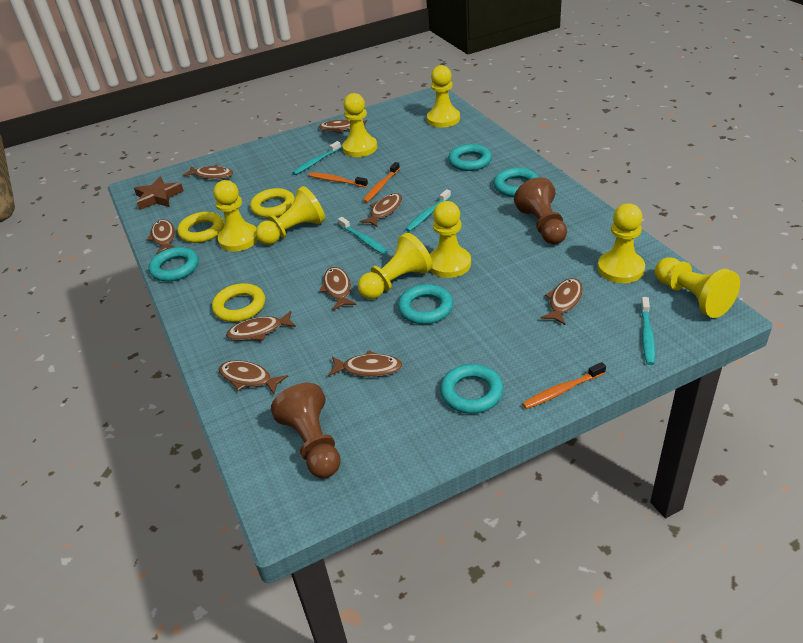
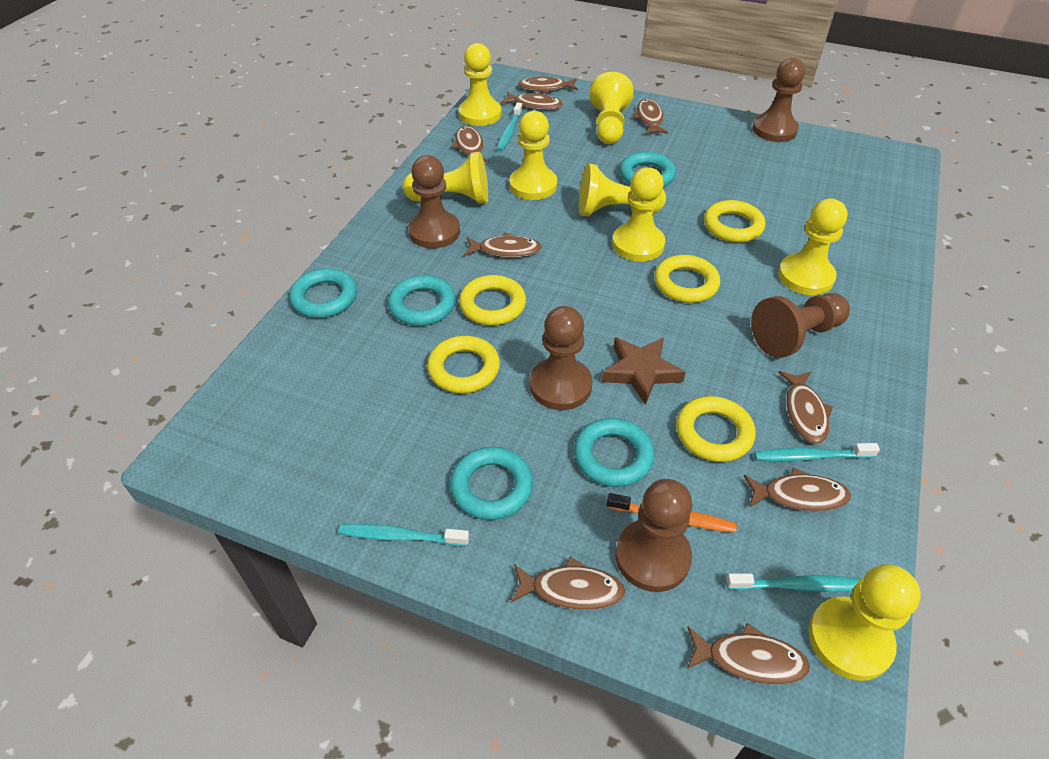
brown pawn: 2 -> 5
orange toothbrush: 3 -> 1
yellow ring: 3 -> 5

